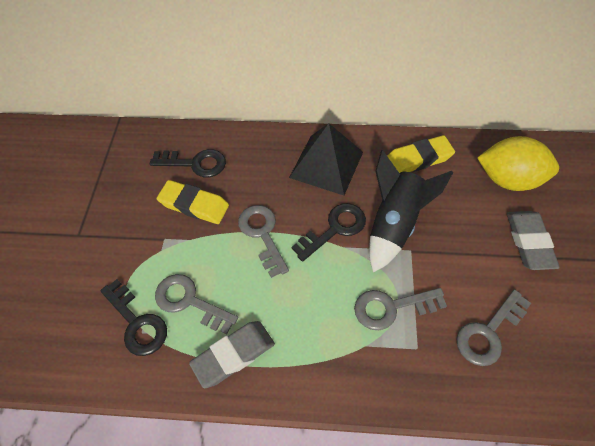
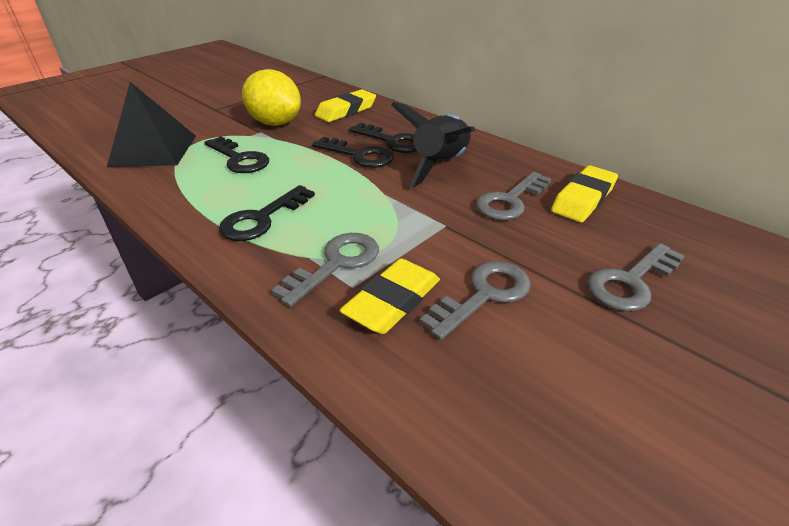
black key: 3 -> 4
grey eraser: 2 -> 0
yellow eraser: 2 -> 3

